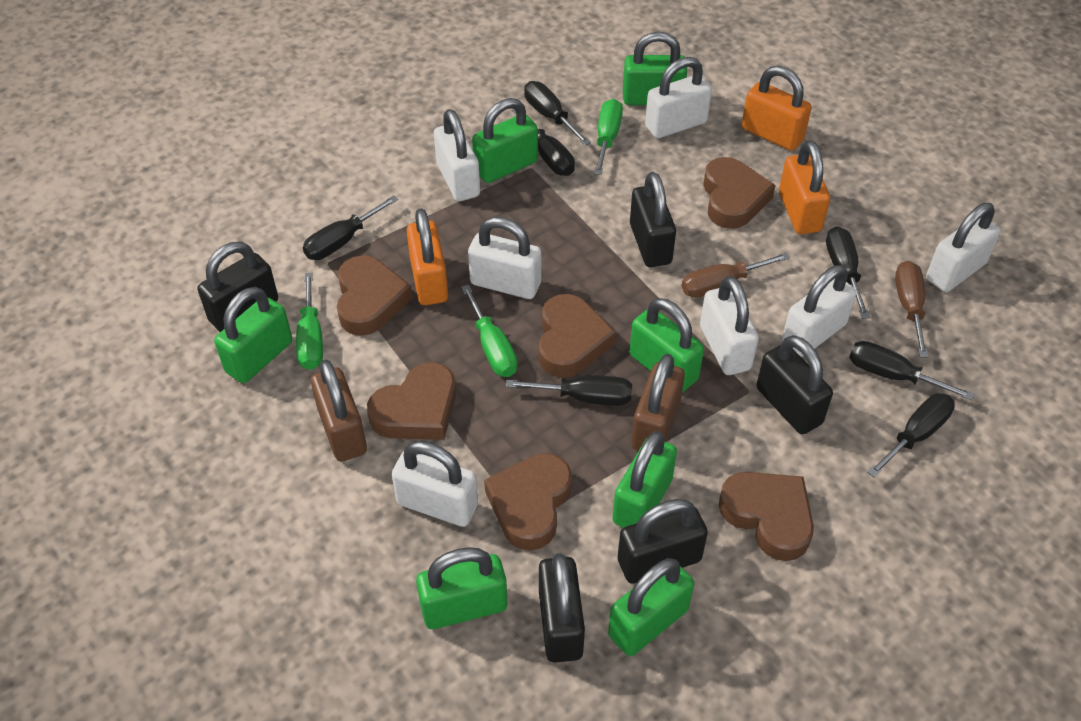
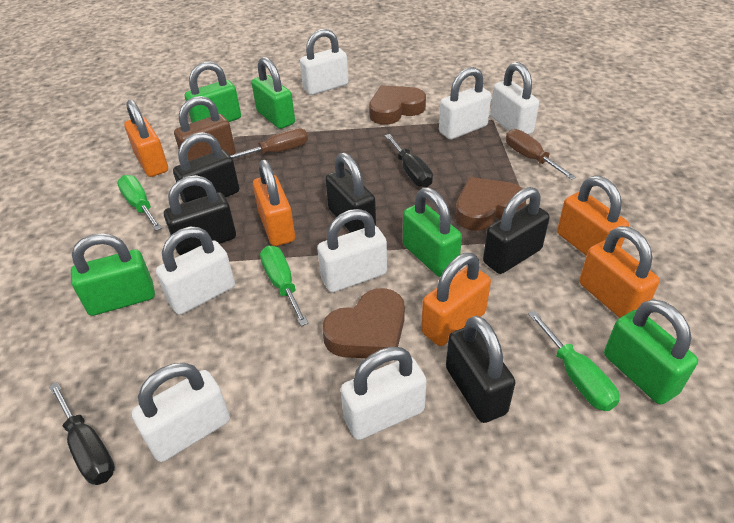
black screwdriver: 7 -> 2
brown heart: 6 -> 3
brown padlock: 2 -> 1
green padlock: 7 -> 5
orange padlock: 3 -> 5

